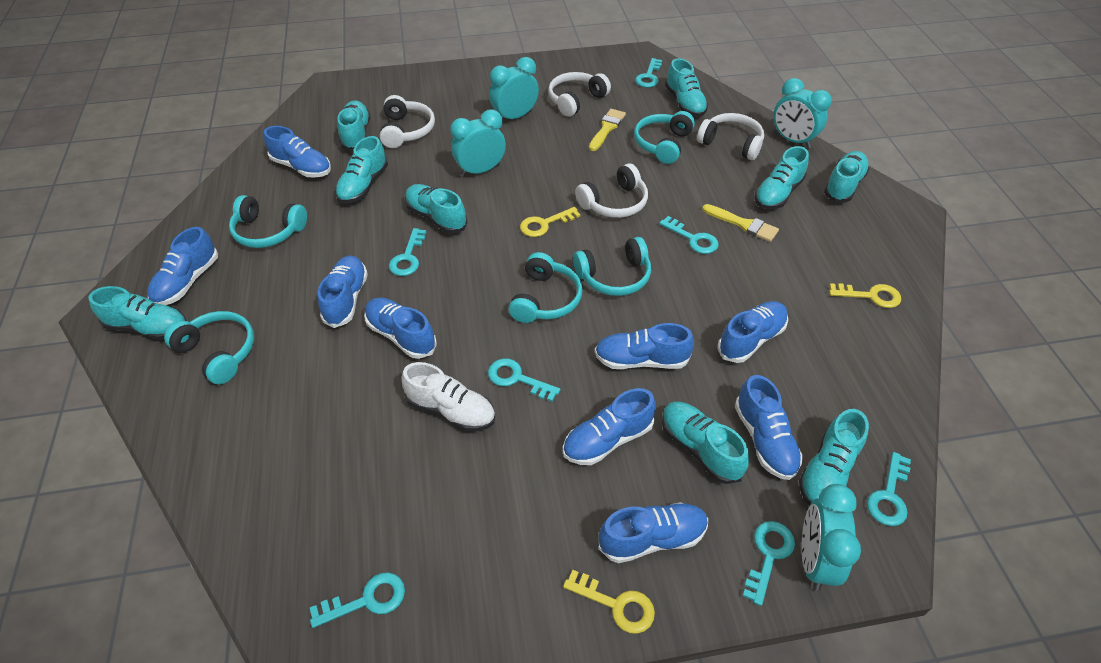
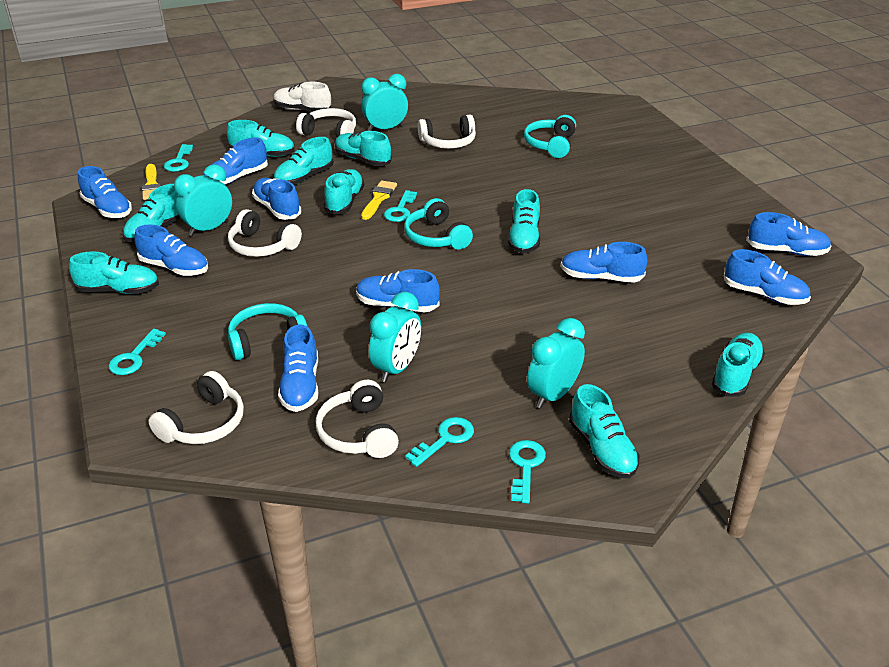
turquoise headphones: 5 -> 3
turquoise key: 7 -> 5
white headphones: 4 -> 5
yellow key: 3 -> 0

